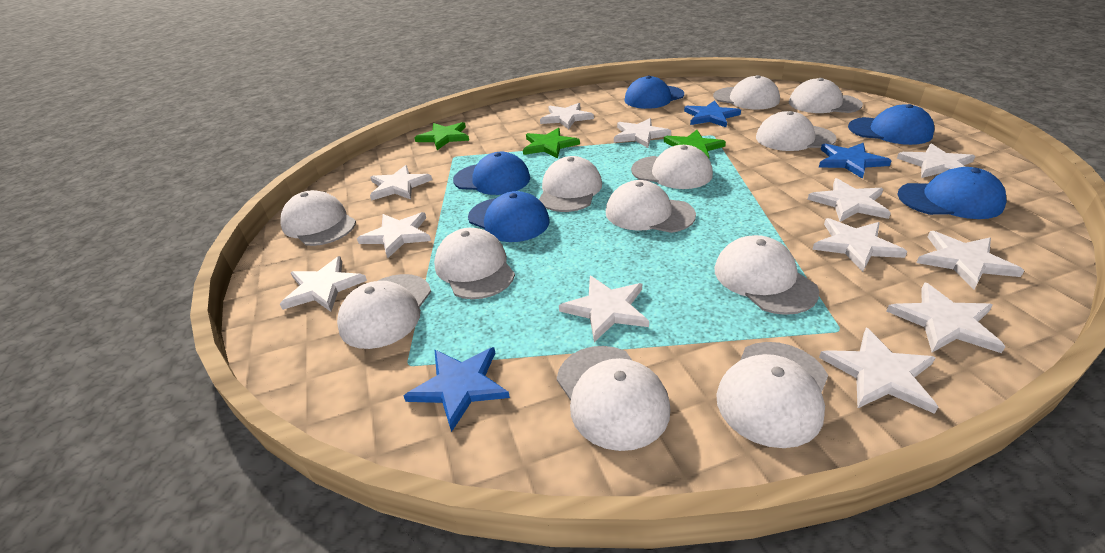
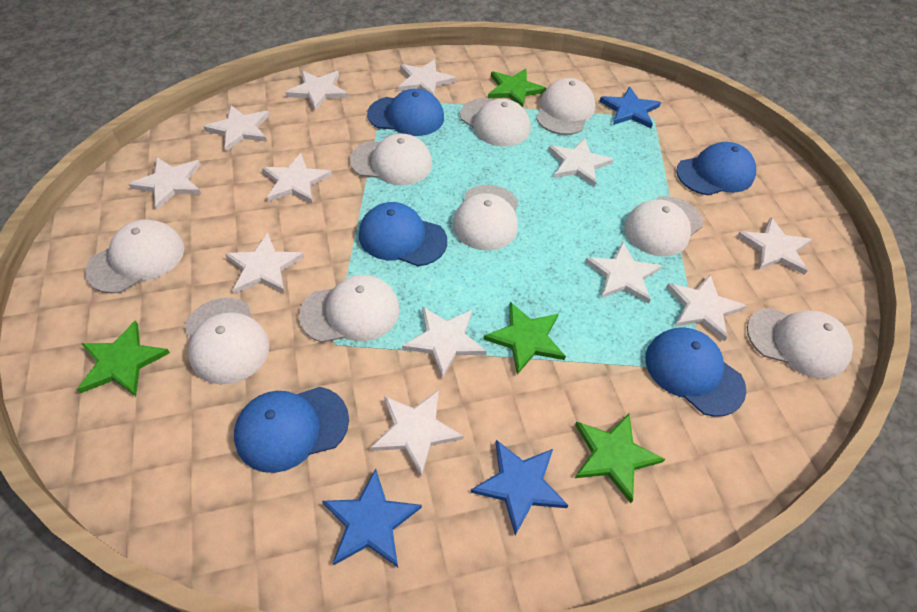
green star: 3 -> 4
white cap: 12 -> 9

